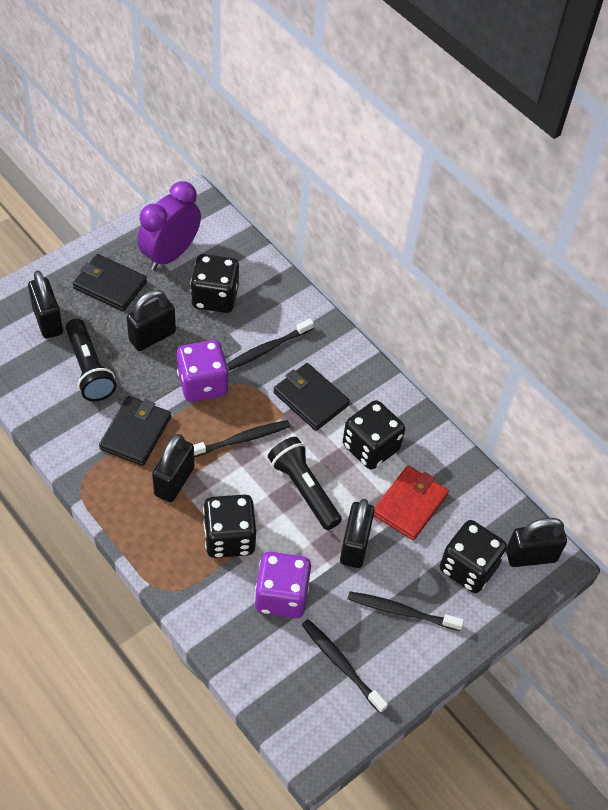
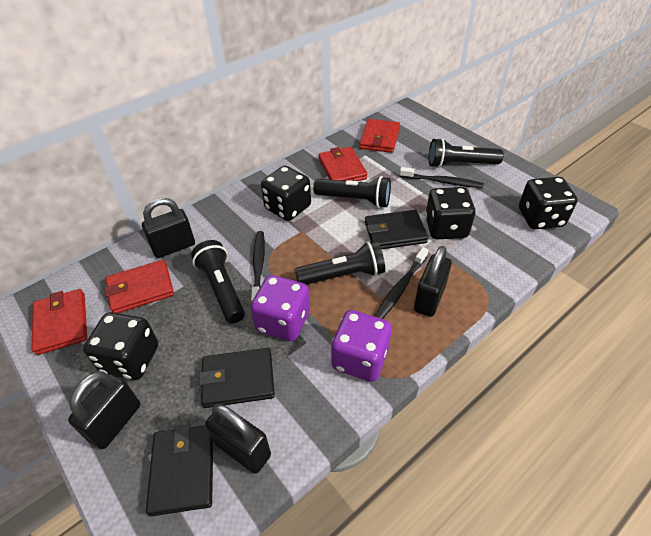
black flashlight: 2 -> 4
black padlock: 5 -> 4
black toothbrush: 4 -> 3
purple clock: 1 -> 0
red wallet: 1 -> 4

